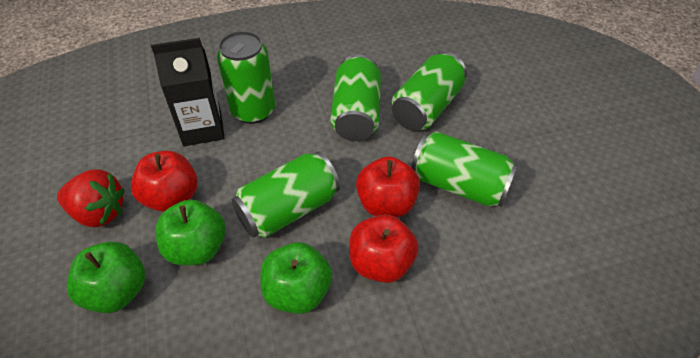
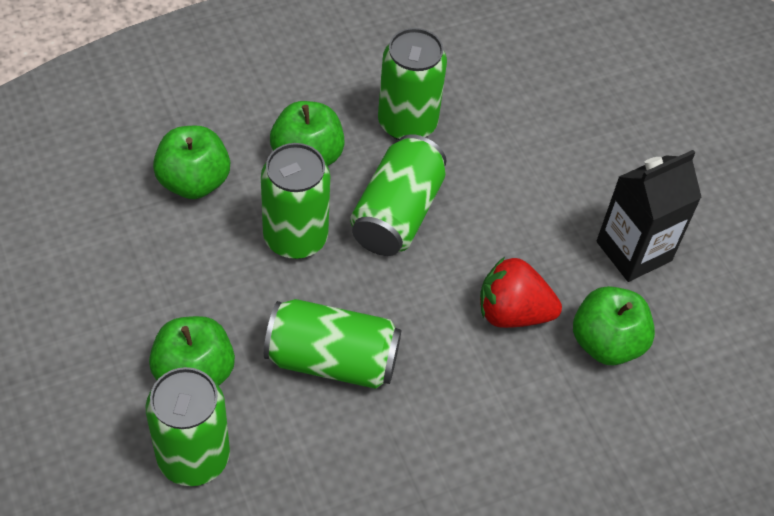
green apple: 3 -> 4
red apple: 3 -> 0

